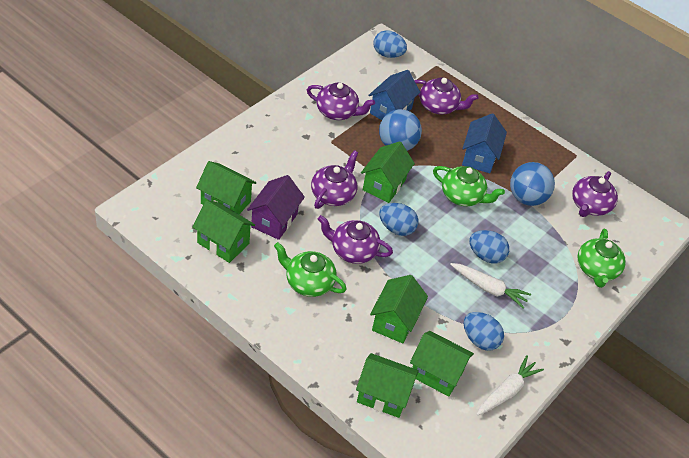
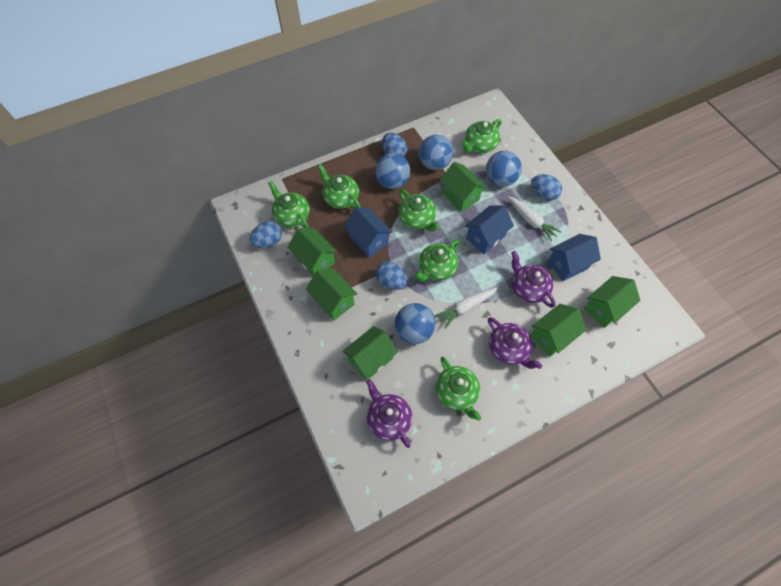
blue ball: 2 -> 4
blue house: 2 -> 3
green teapot: 3 -> 6
purple house: 1 -> 0
purple teapot: 5 -> 3

